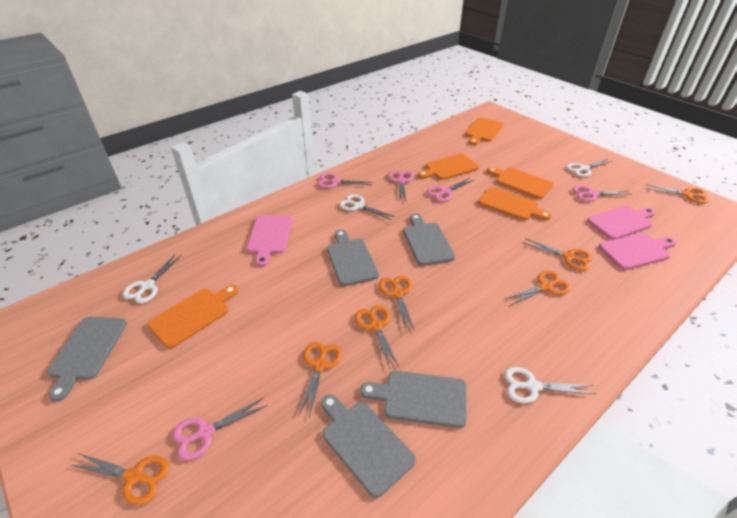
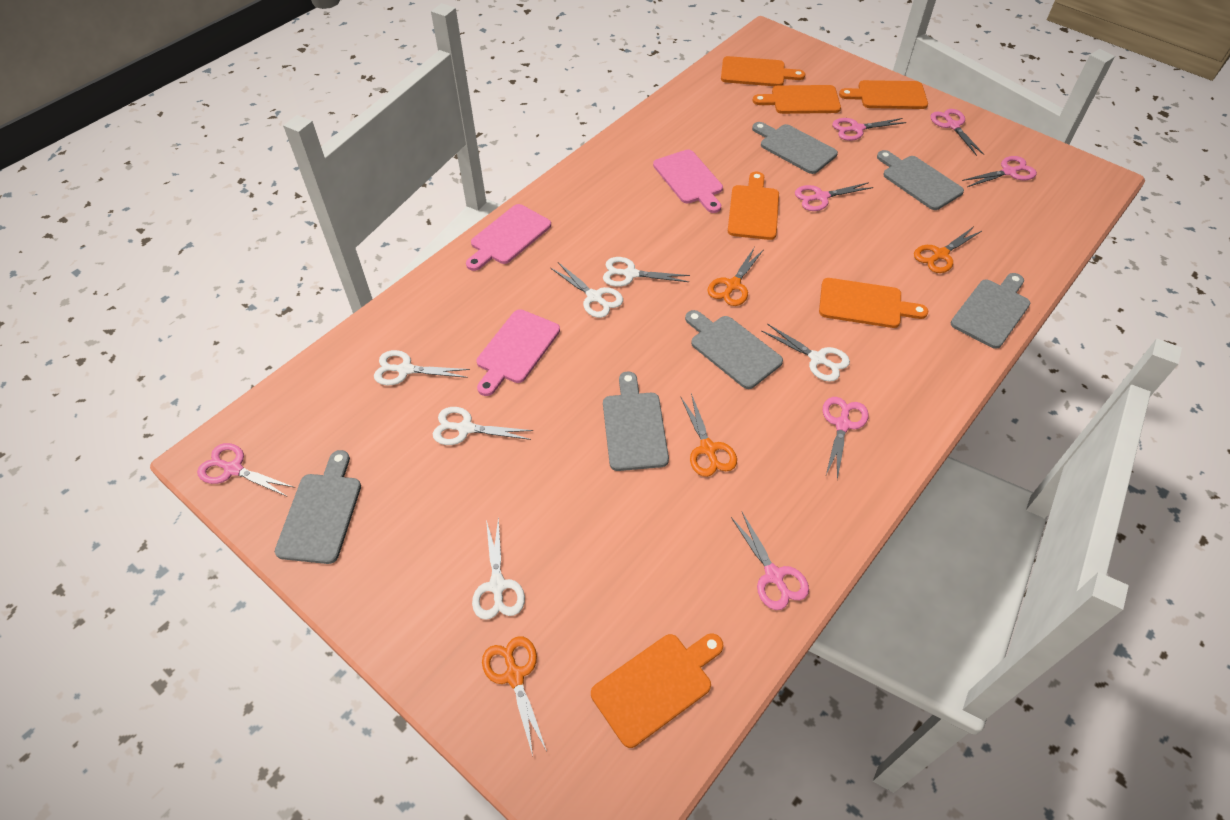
grey cutting board: 5 -> 6
orange cutting board: 5 -> 6
orange scissors: 7 -> 4
pink scissors: 5 -> 7
white scissors: 4 -> 6

